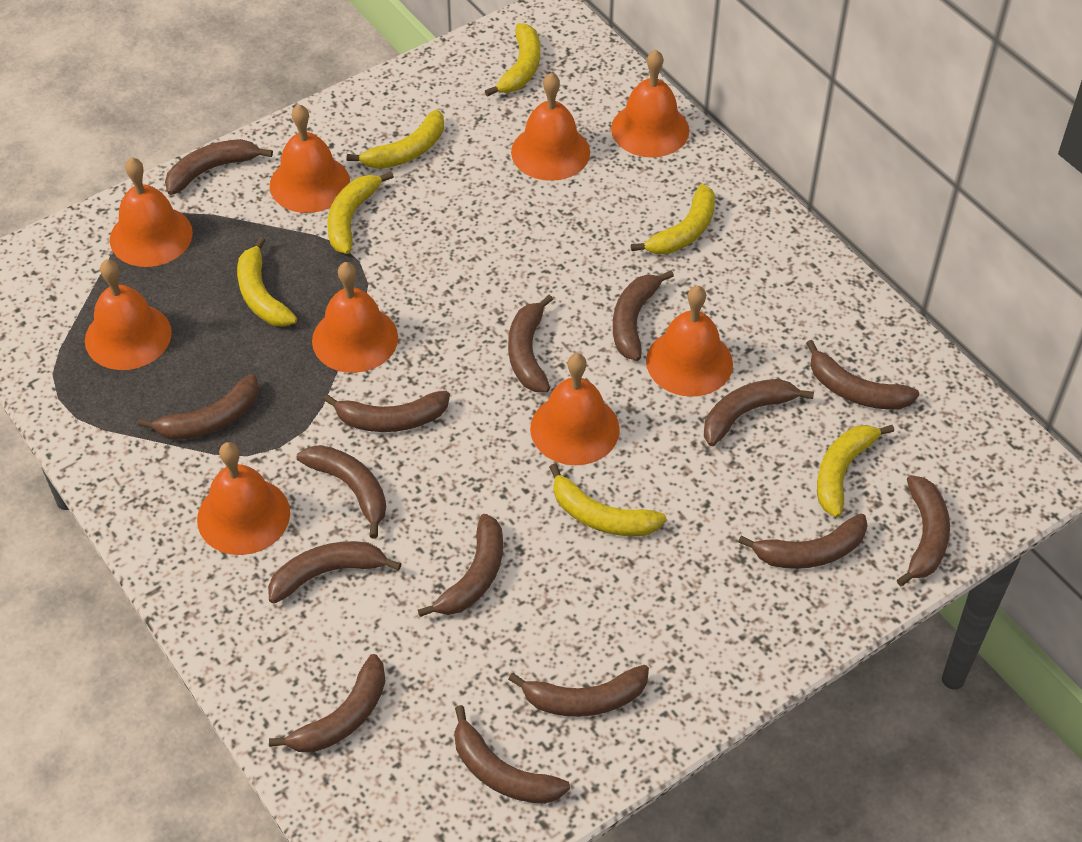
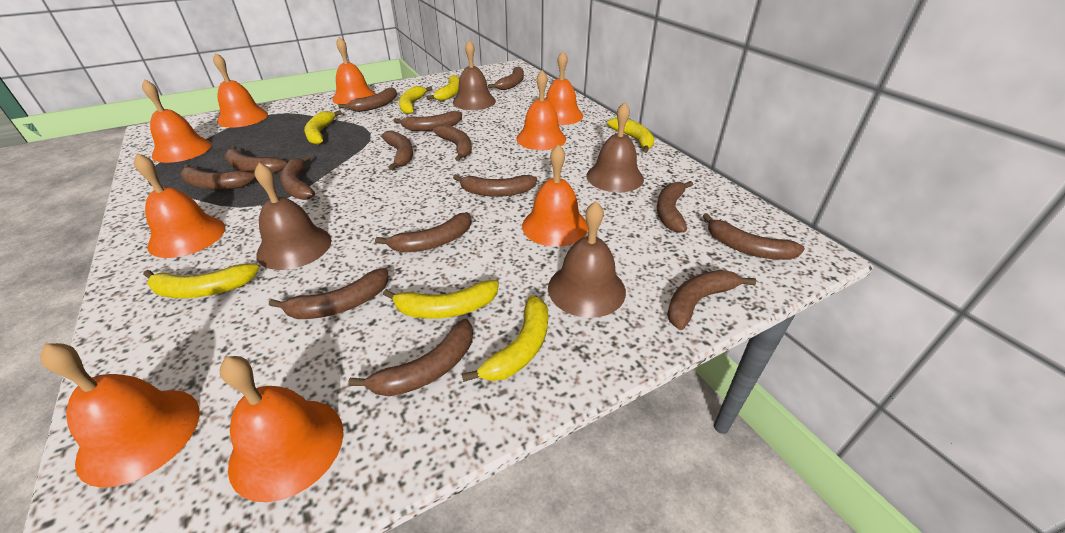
brown bell: 0 -> 4

